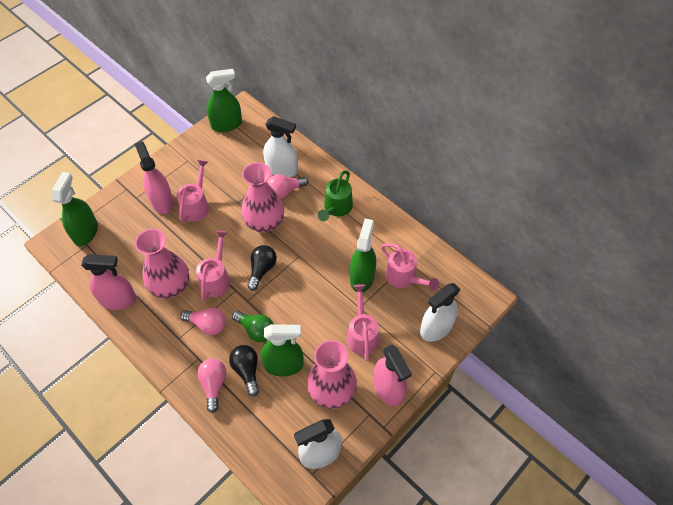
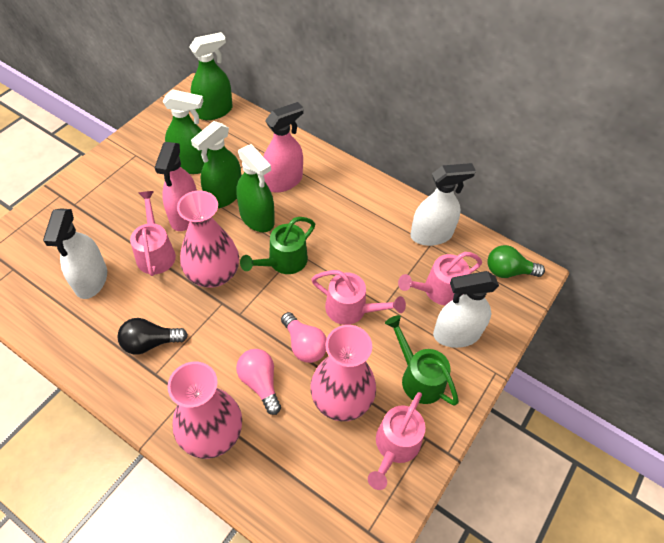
black light bulb: 2 -> 1
green watering can: 1 -> 2
pink light bulb: 3 -> 2
pink spray bottle: 3 -> 2

